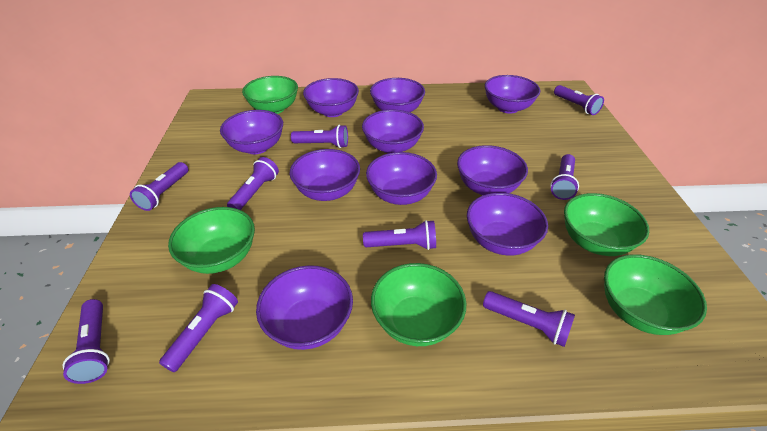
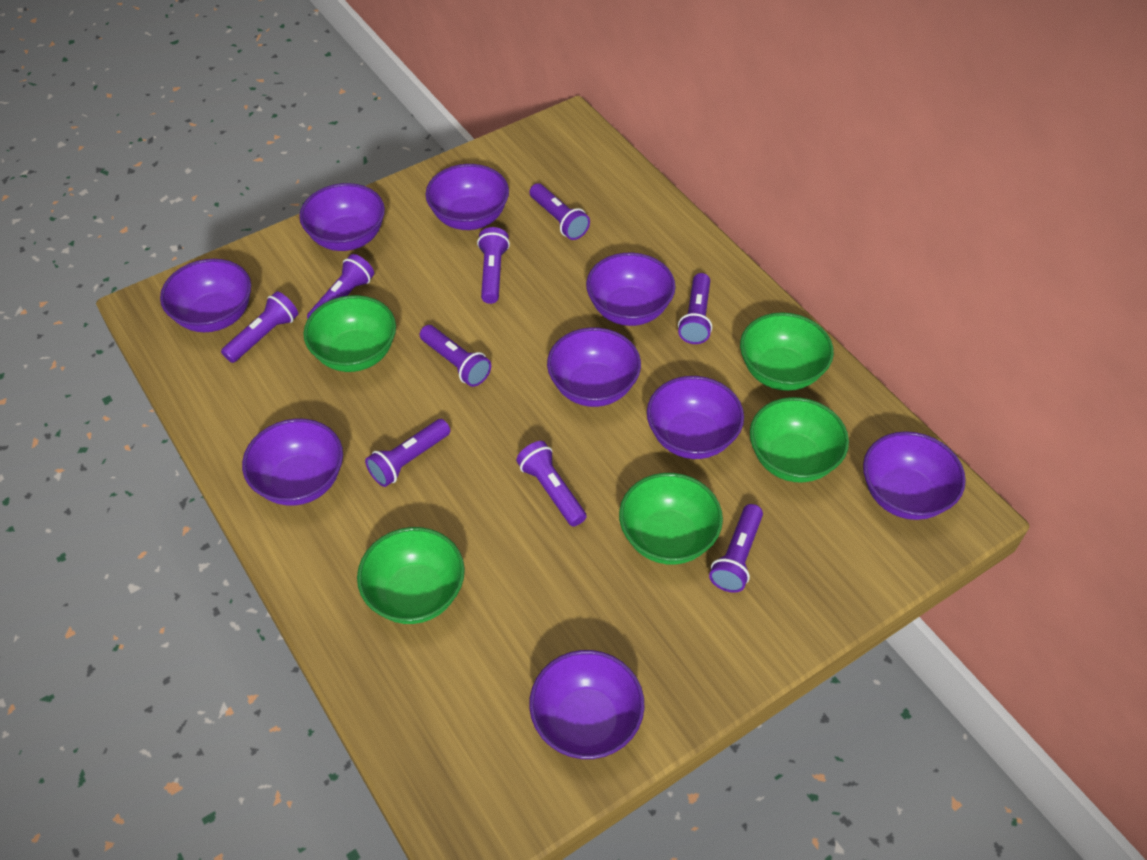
purple bowl: 10 -> 9

